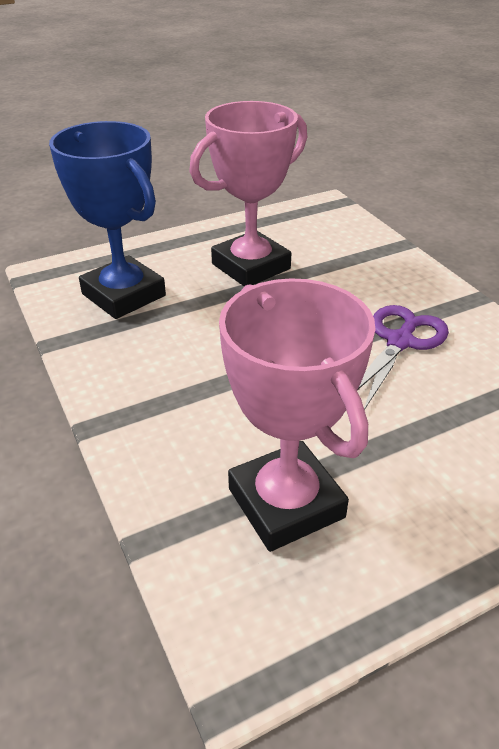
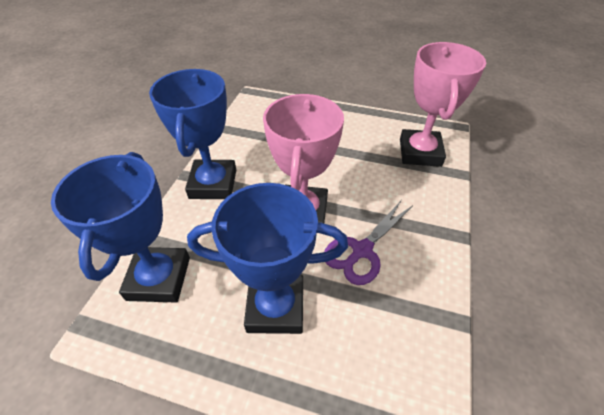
blue trophy: 1 -> 3

